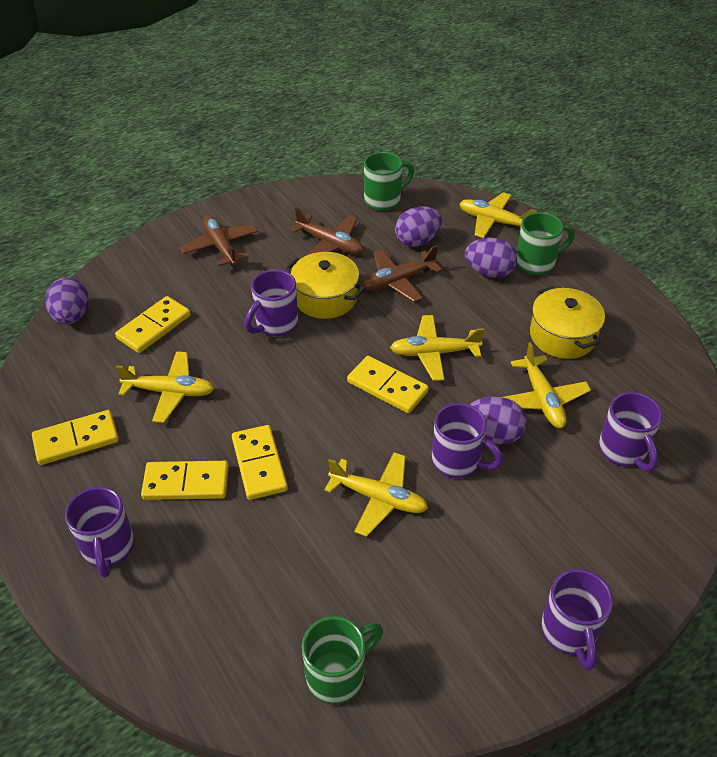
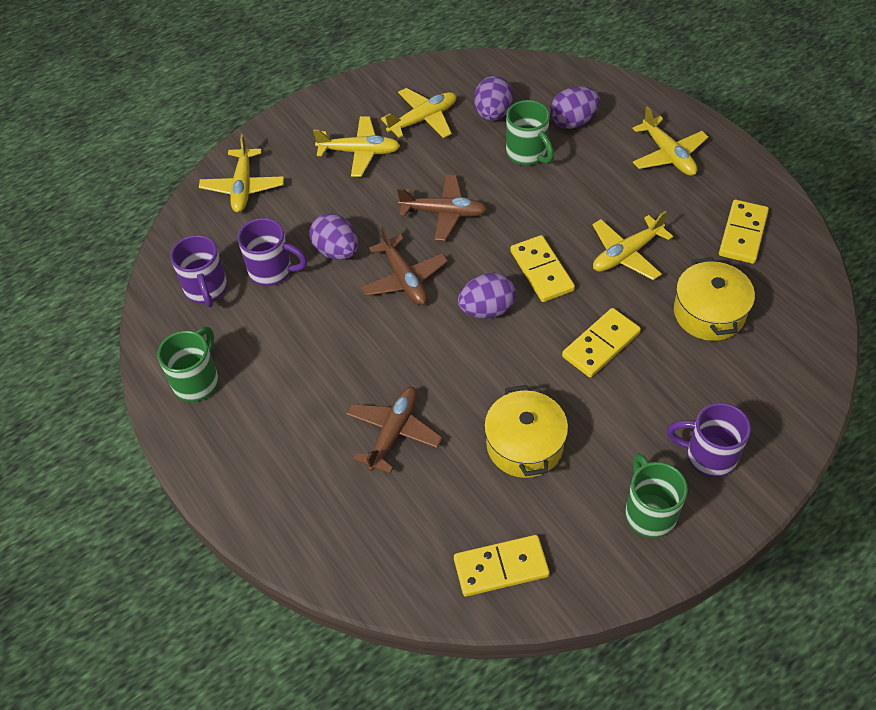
purple mug: 5 -> 3
yellow domino: 5 -> 4

